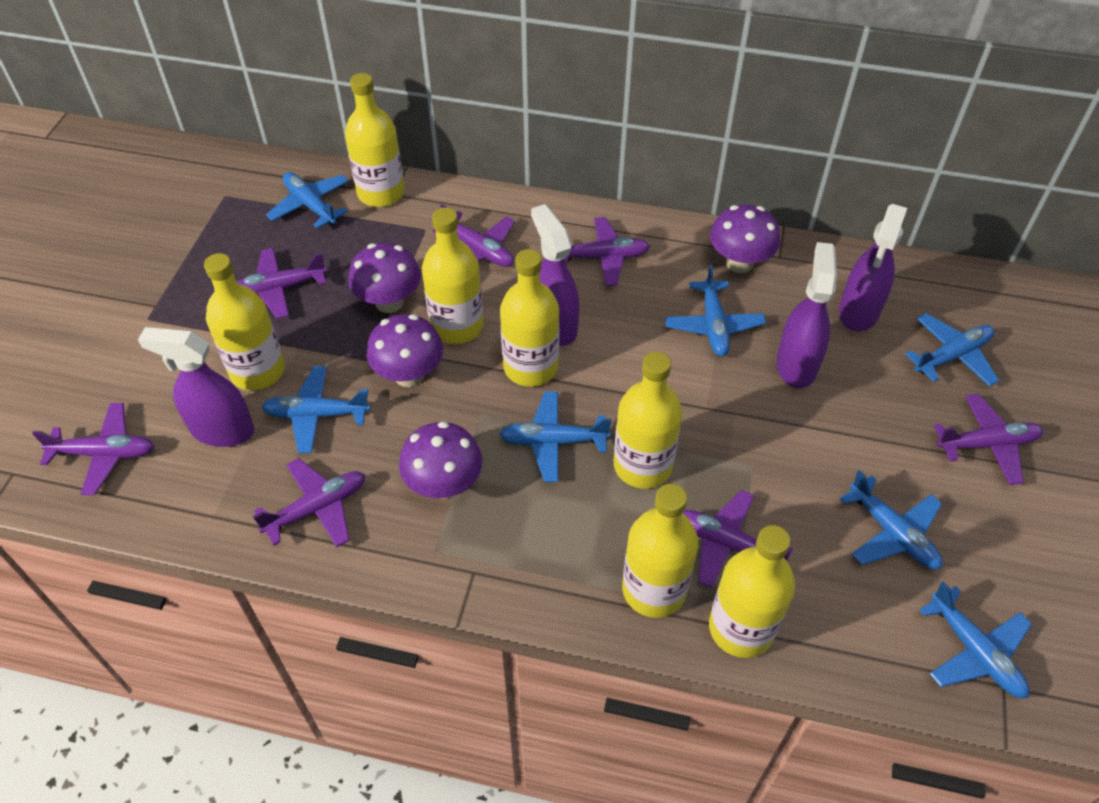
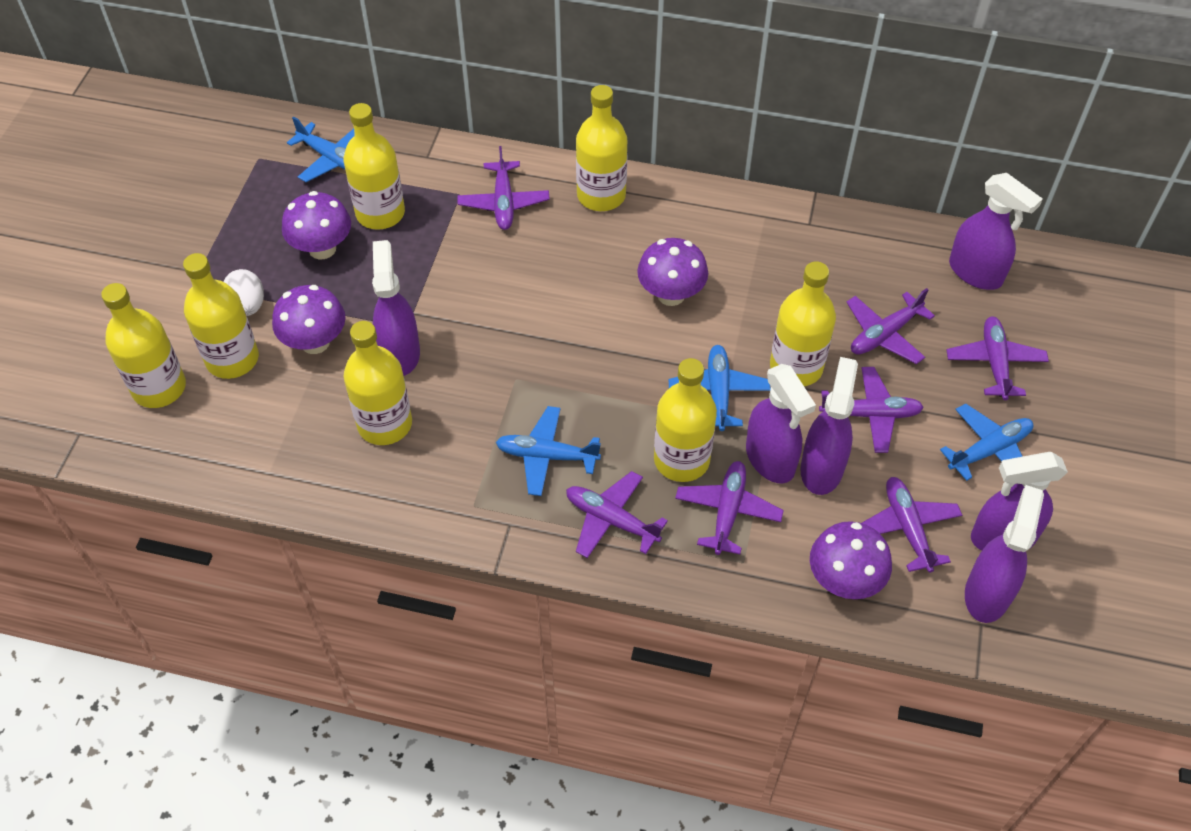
blue plane: 7 -> 4
purple spray bottle: 4 -> 6
white egg: 0 -> 1

